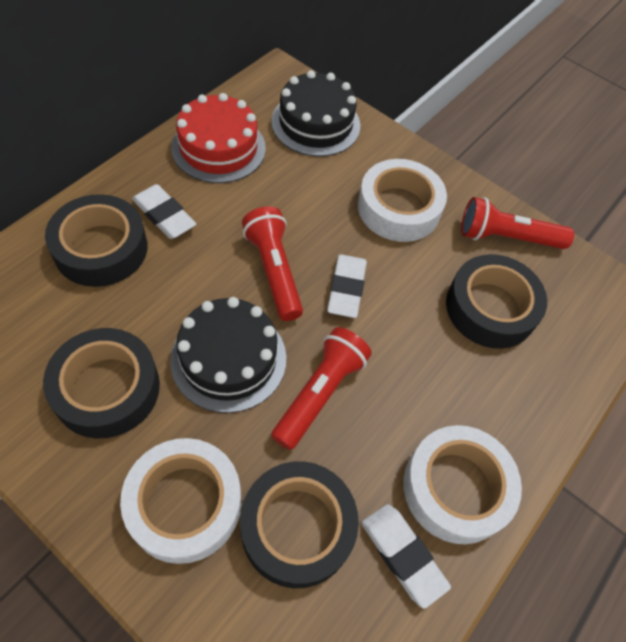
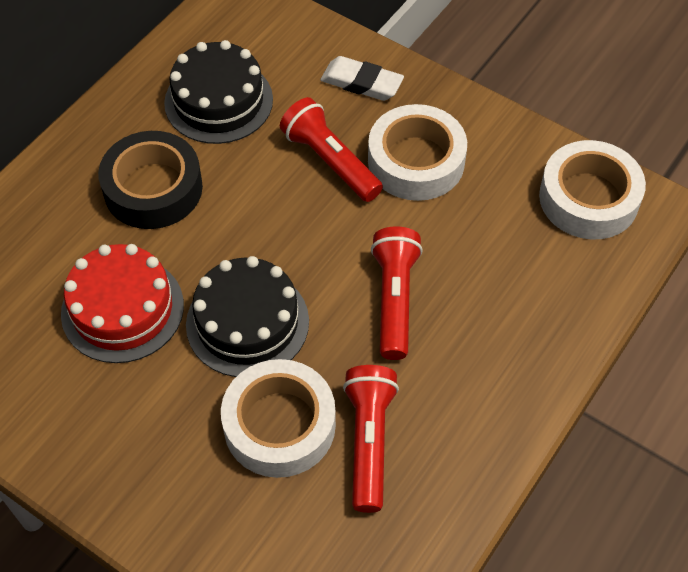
black tape: 4 -> 1
white eraser: 3 -> 1

